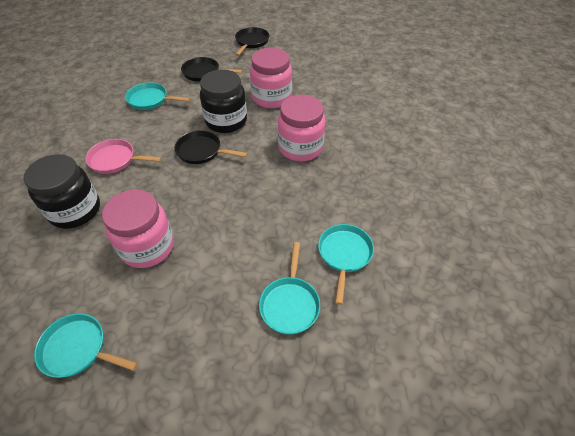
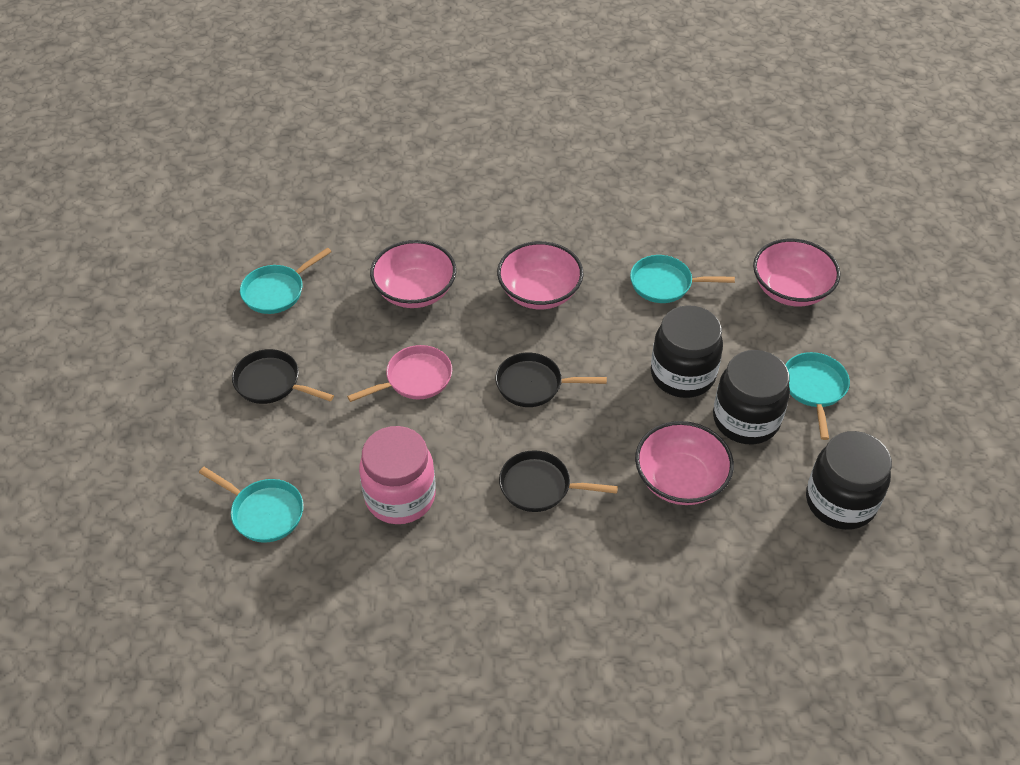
black jar: 2 -> 3
pink bowl: 0 -> 4
pink jar: 3 -> 1

